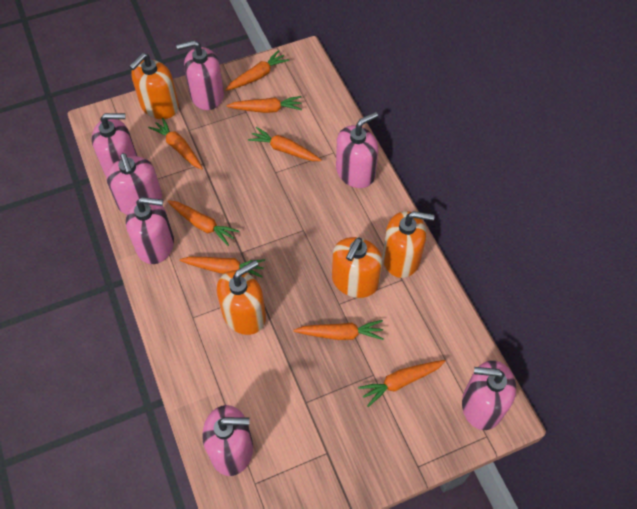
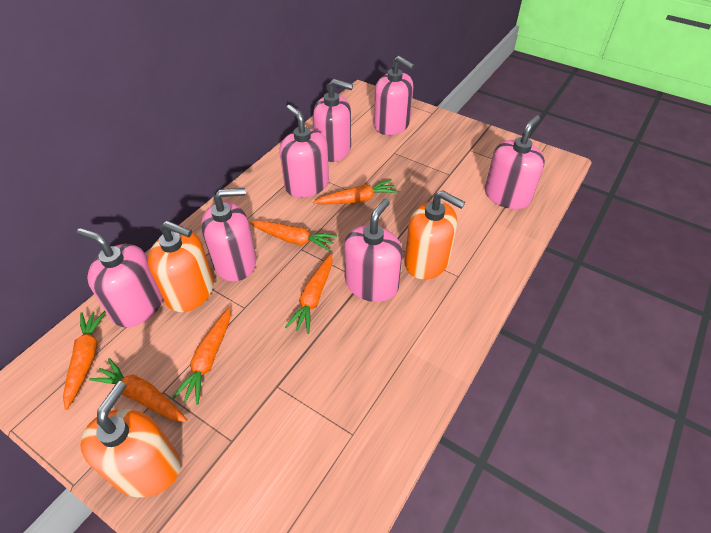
orange carrot: 8 -> 6
orange soap dispenser: 4 -> 3

